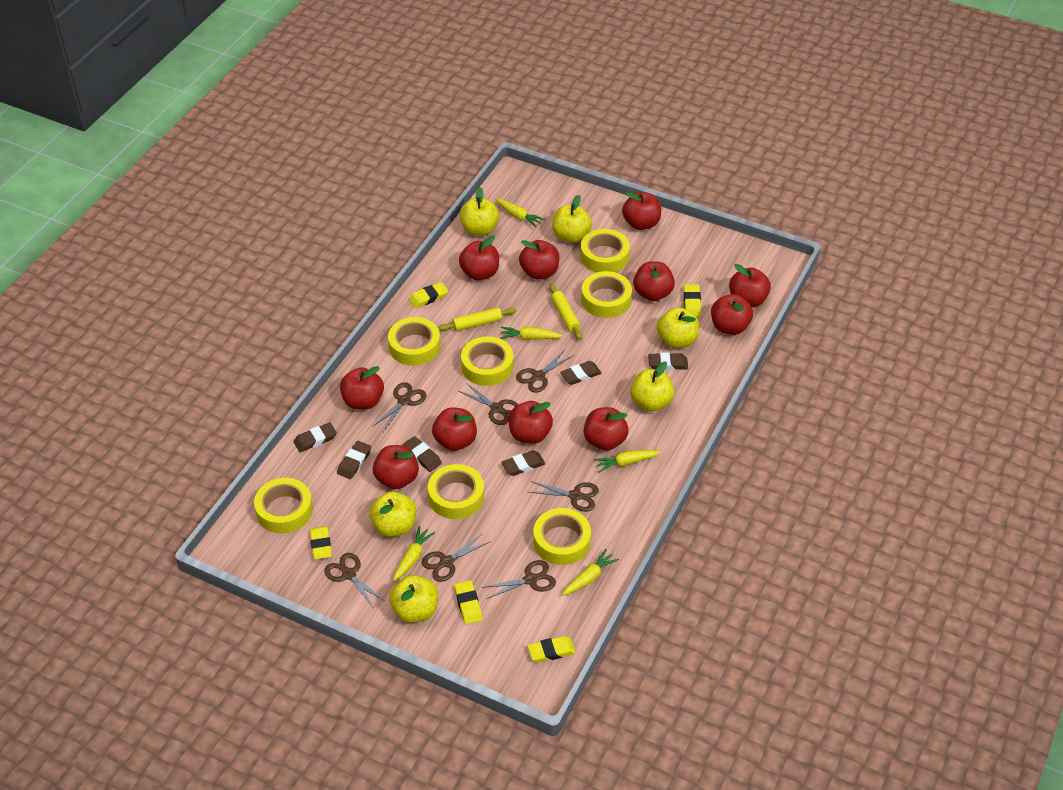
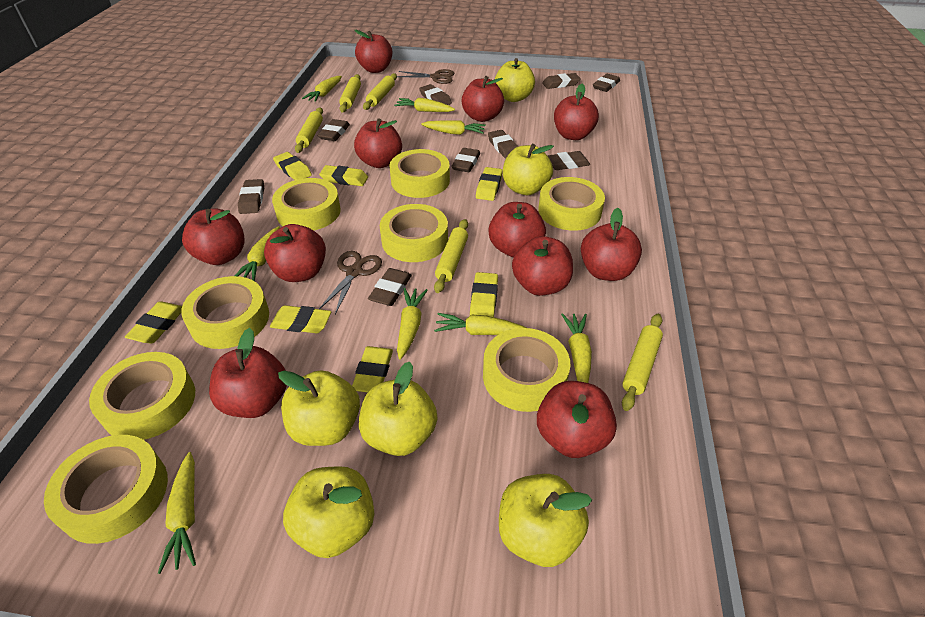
brown eraser: 6 -> 9
brown scissors: 7 -> 2
yellow carrot: 5 -> 8
yellow eraser: 5 -> 7
yellow rolling pin: 2 -> 5
yellow tape: 7 -> 8

